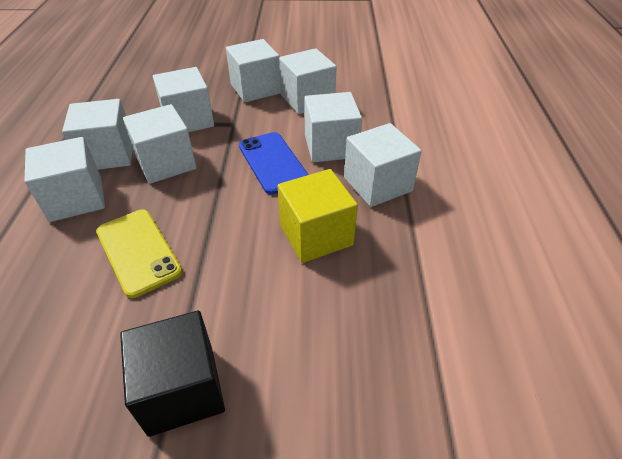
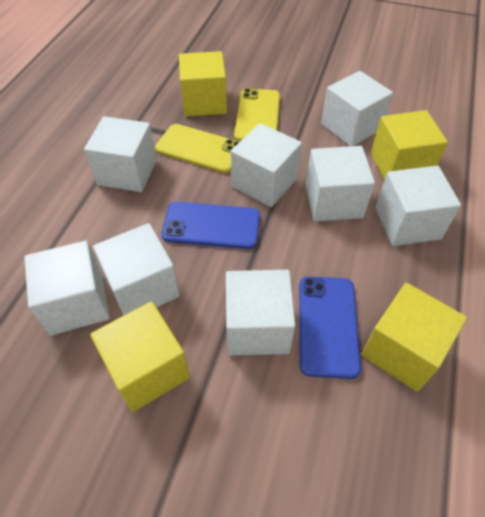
black cube: 1 -> 0
blue phone: 1 -> 2
yellow cube: 1 -> 4
yellow phone: 1 -> 2

